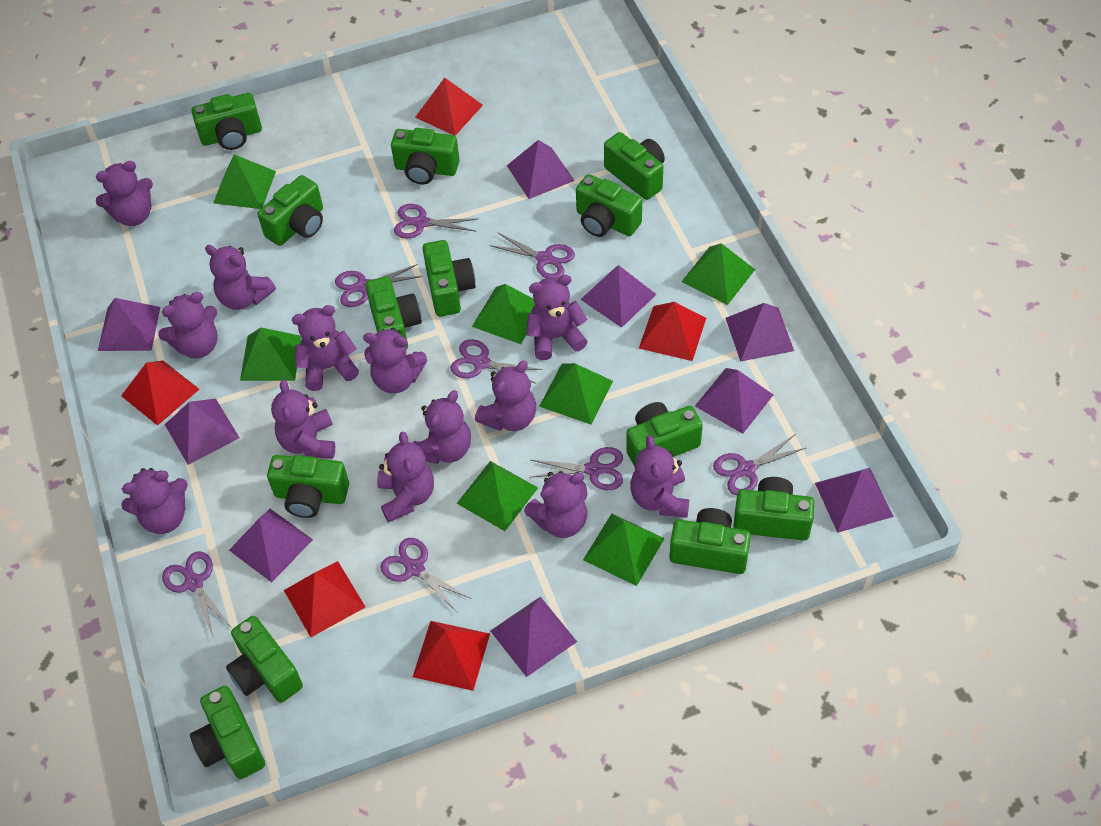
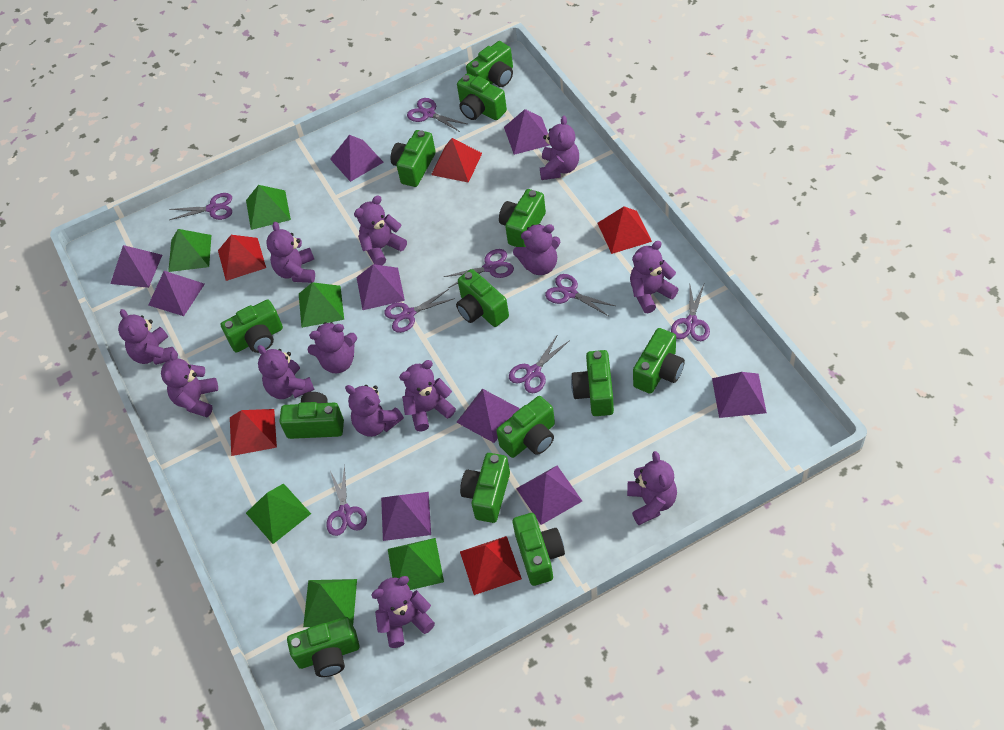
green pyramid: 7 -> 6

